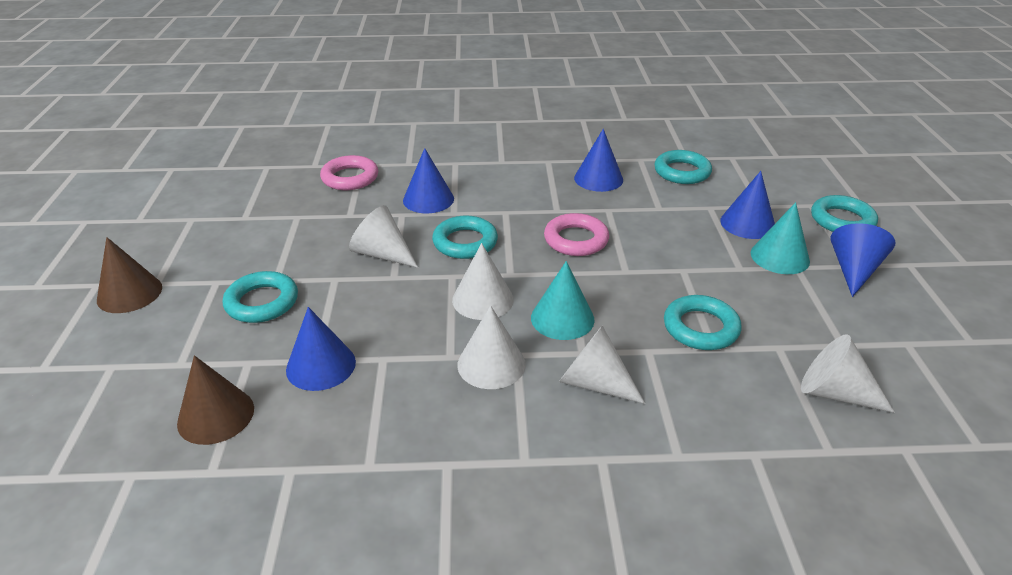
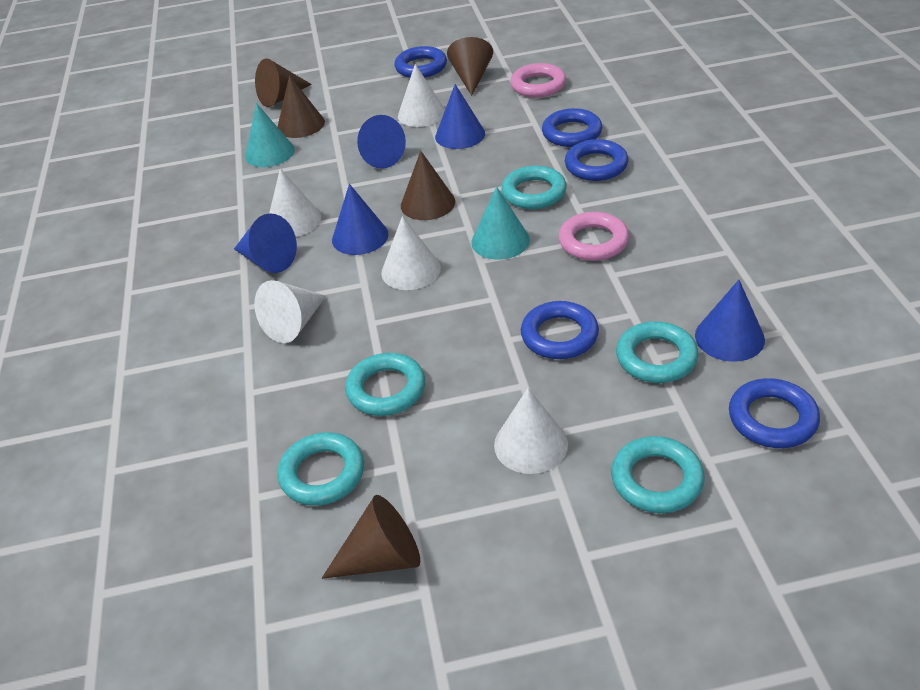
blue ring: 0 -> 5
brown cone: 2 -> 5

